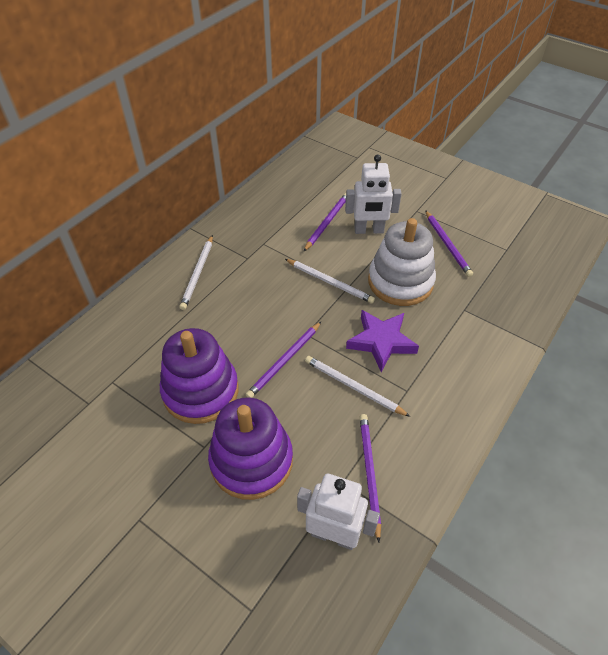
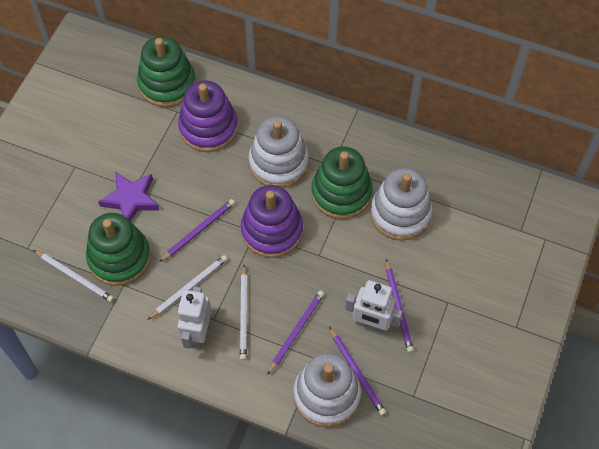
green stacking toy: 0 -> 3
white stacking toy: 1 -> 3

